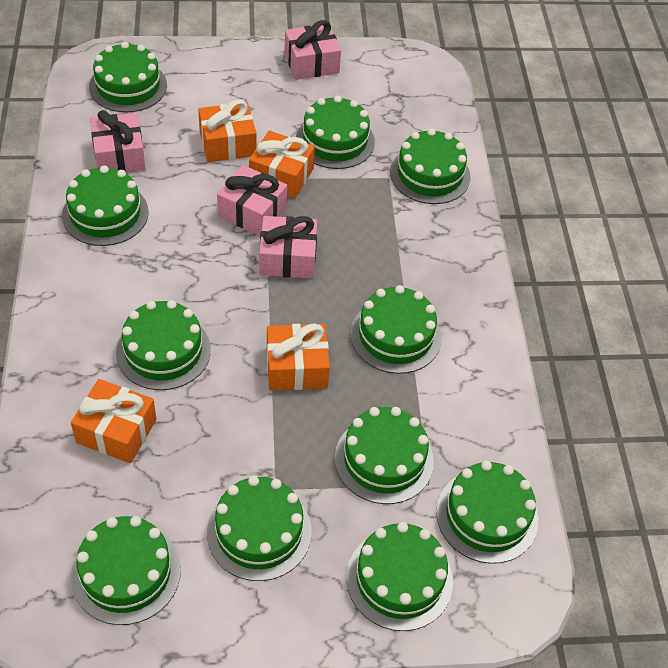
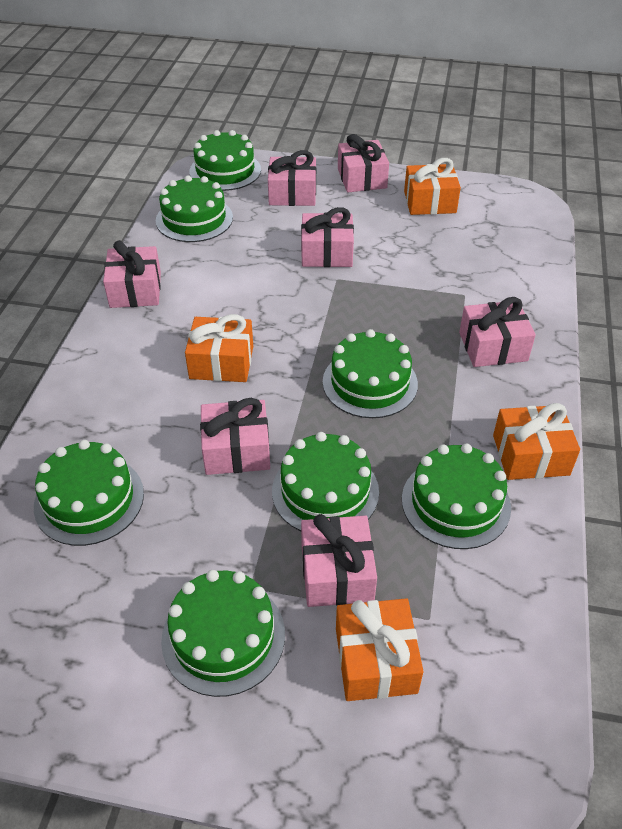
green cake: 11 -> 7
pink gift: 4 -> 7

